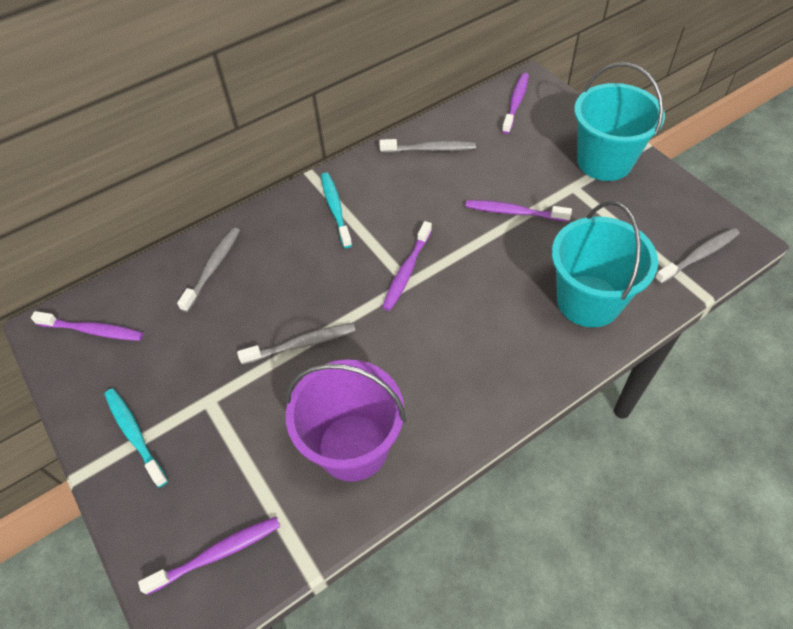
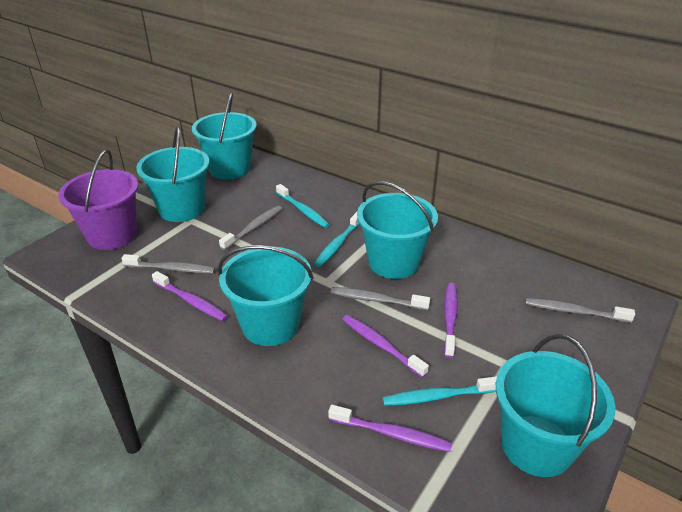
purple toothbrush: 5 -> 4
turquoise bucket: 2 -> 5
turquoise toothbrush: 2 -> 3

